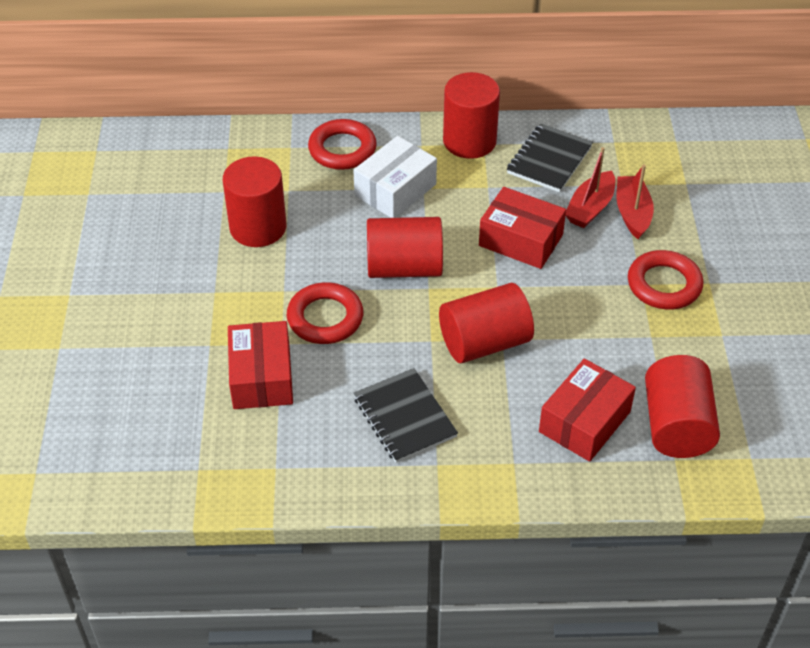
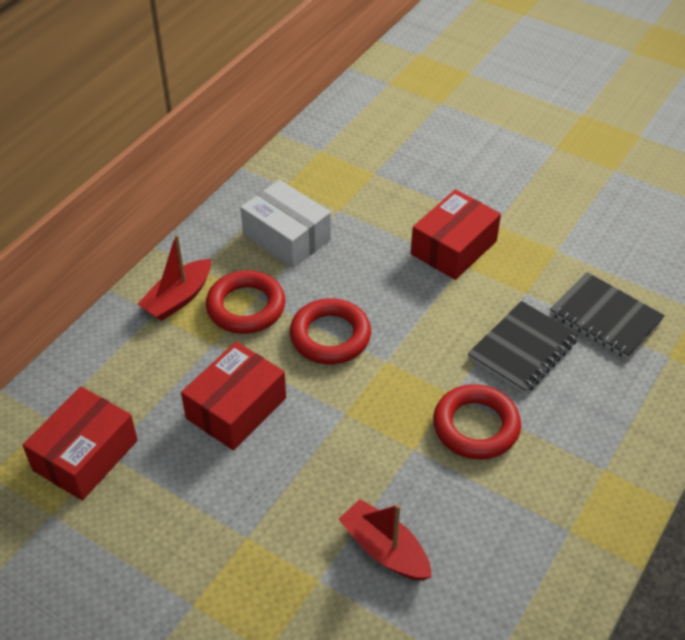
red cylinder: 5 -> 0

